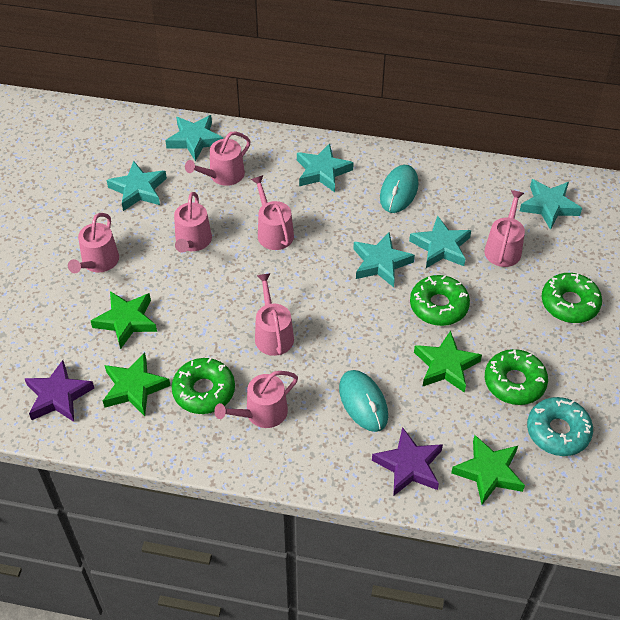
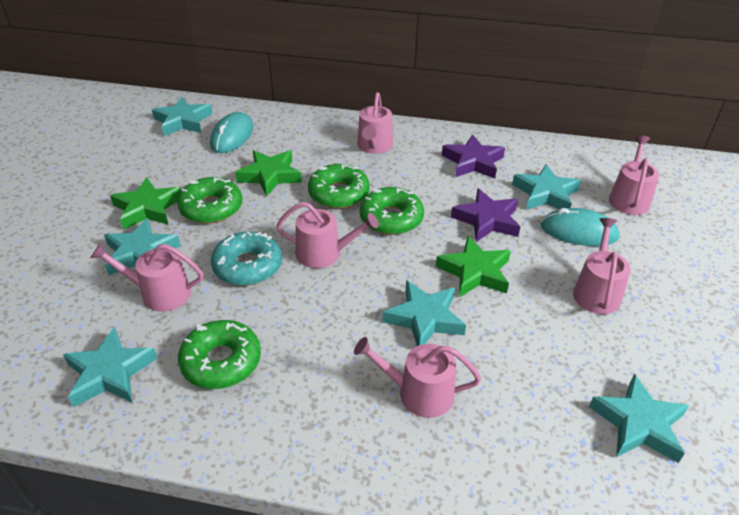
green star: 4 -> 3
pink watering can: 7 -> 6

